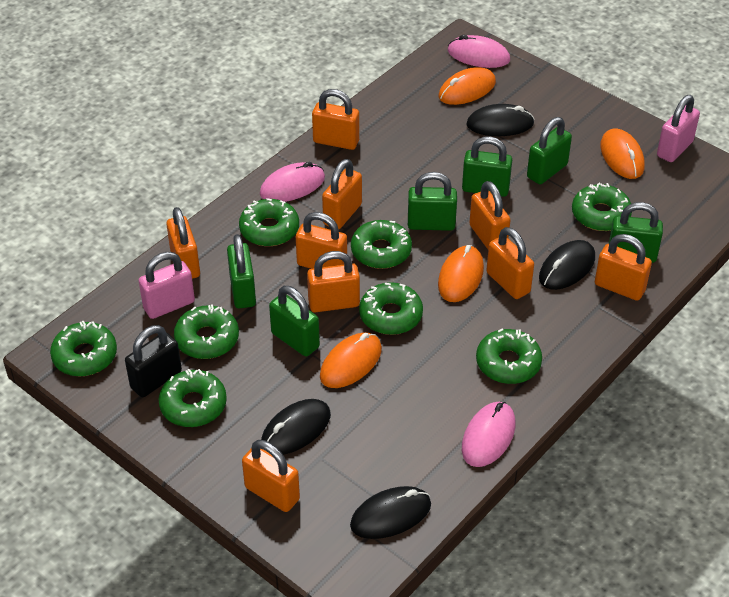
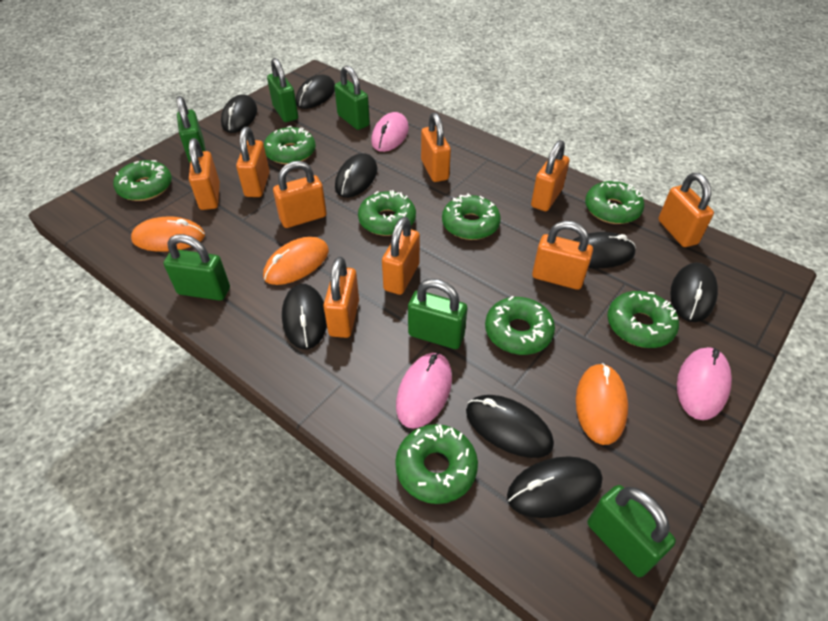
black mouse: 4 -> 8
black padlock: 1 -> 0
orange mouse: 4 -> 3
pink padlock: 2 -> 0

